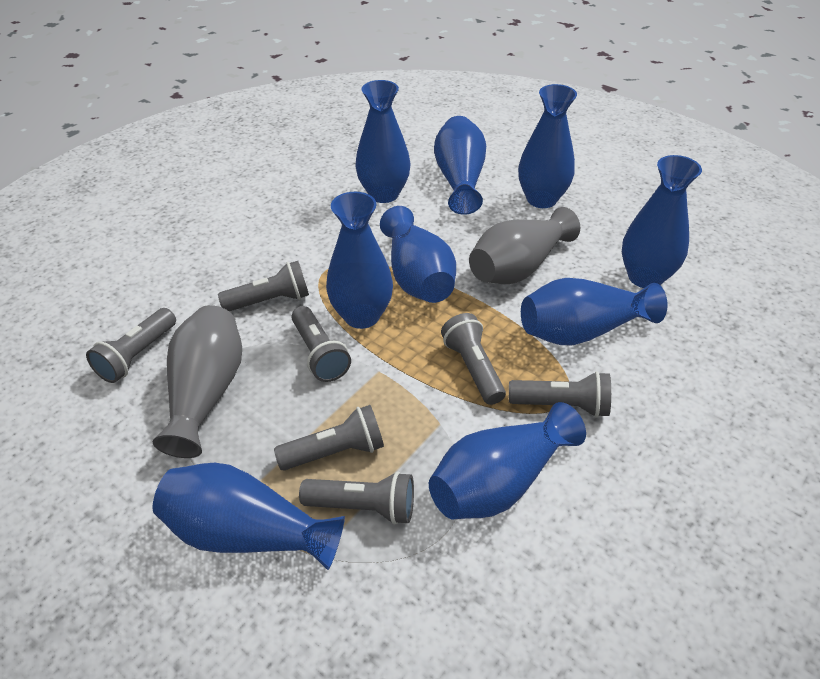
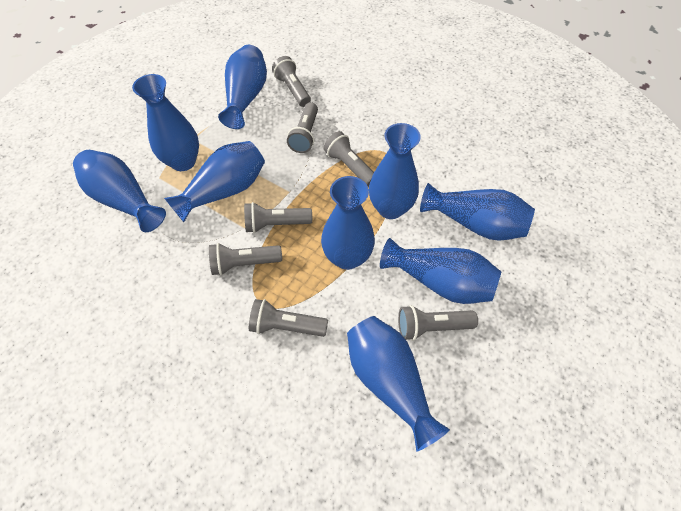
grey vase: 2 -> 0

